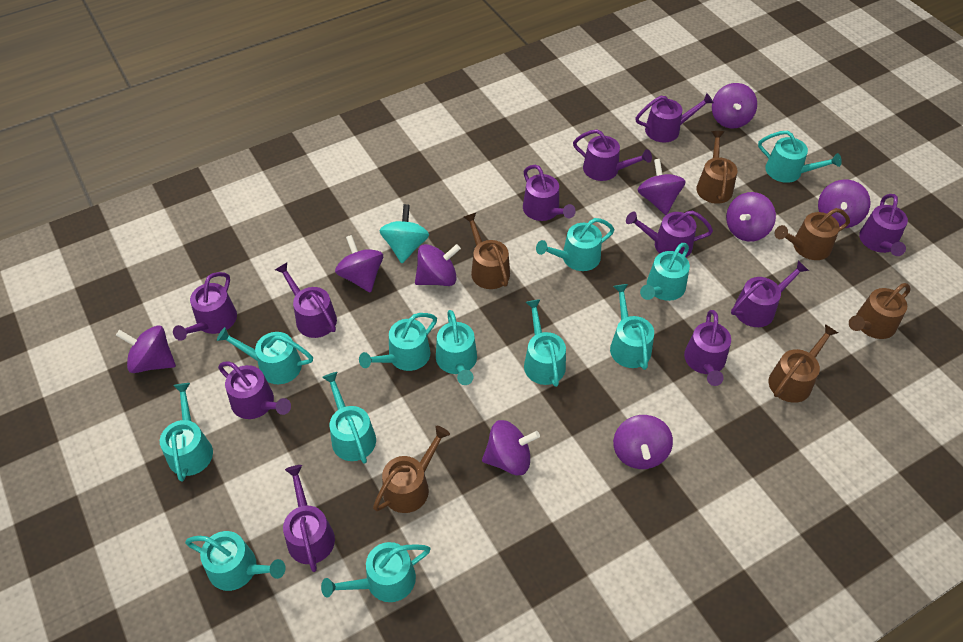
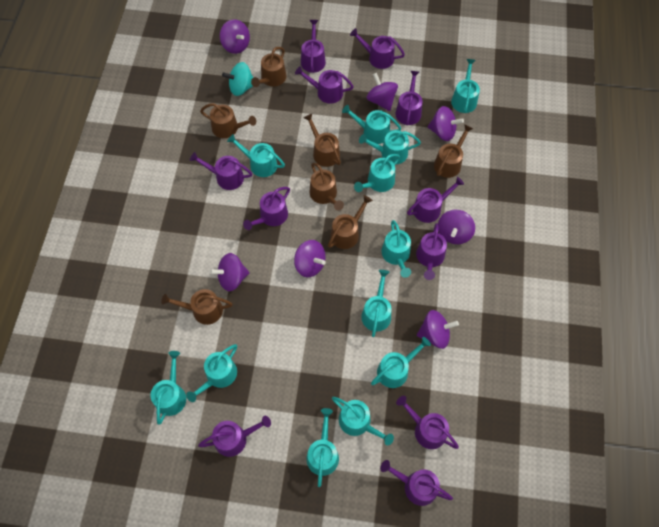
brown watering can: 6 -> 7
purple spinning top: 9 -> 7

